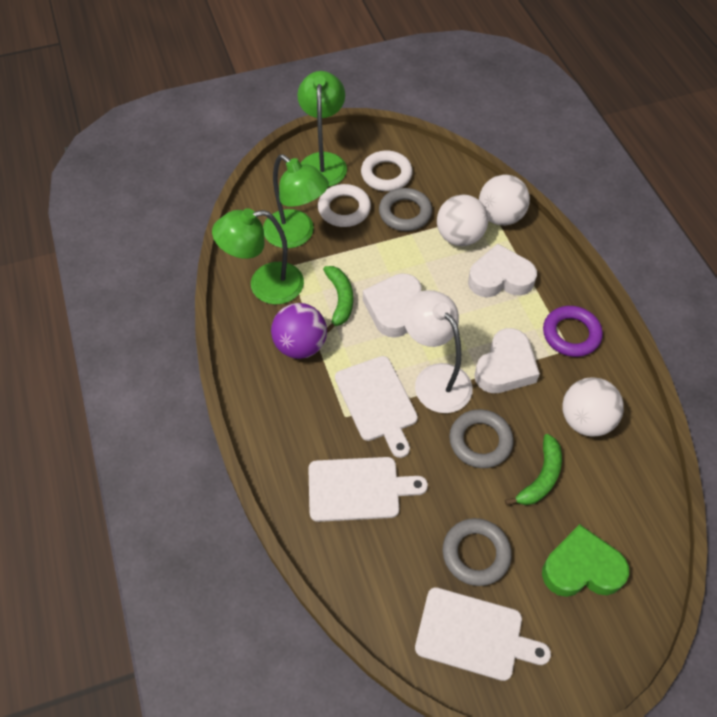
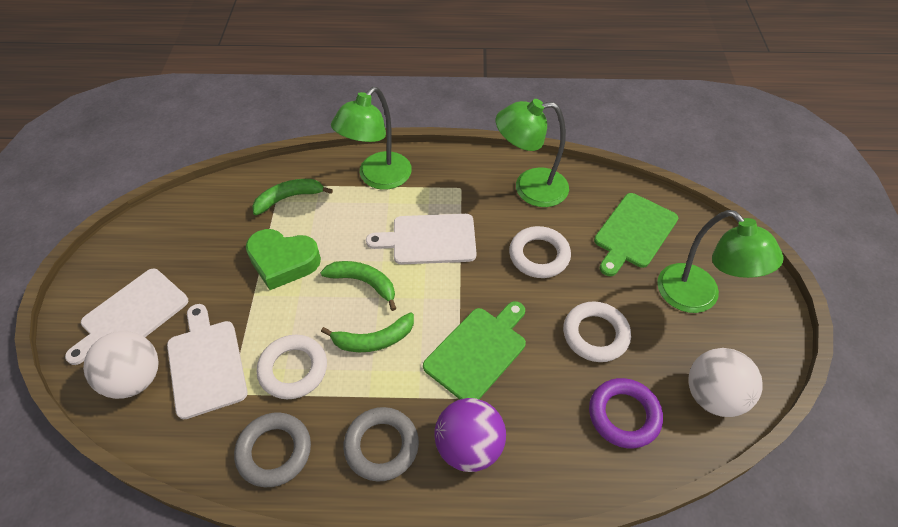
green banana: 2 -> 3
green cutting board: 0 -> 2
grey ring: 3 -> 2
white ball: 3 -> 2
white heart: 3 -> 0
white lamp: 1 -> 0
white ring: 2 -> 3

